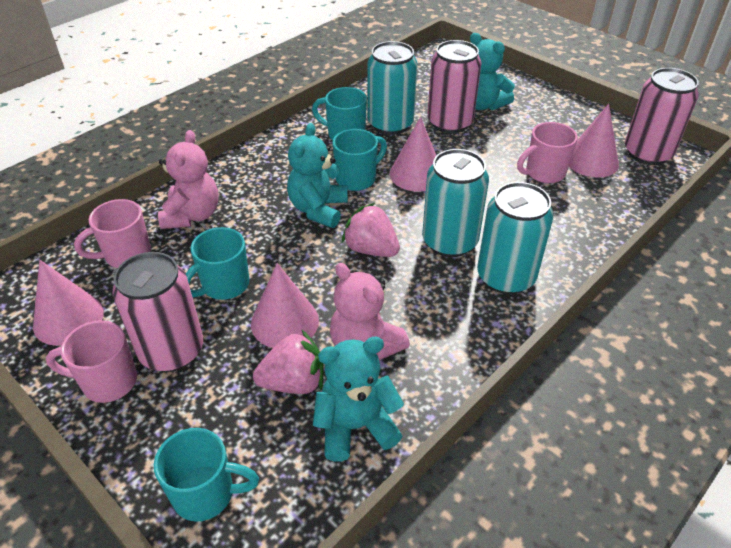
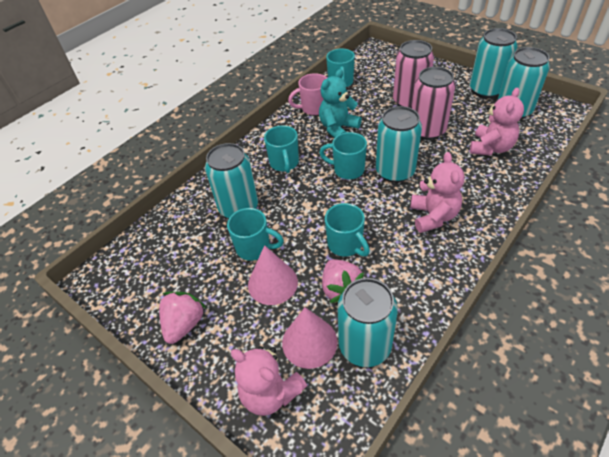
pink can: 3 -> 2
pink cone: 4 -> 2
pink mug: 3 -> 1
pink teddy bear: 2 -> 3
turquoise can: 3 -> 5
turquoise mug: 4 -> 5
turquoise teddy bear: 3 -> 1

